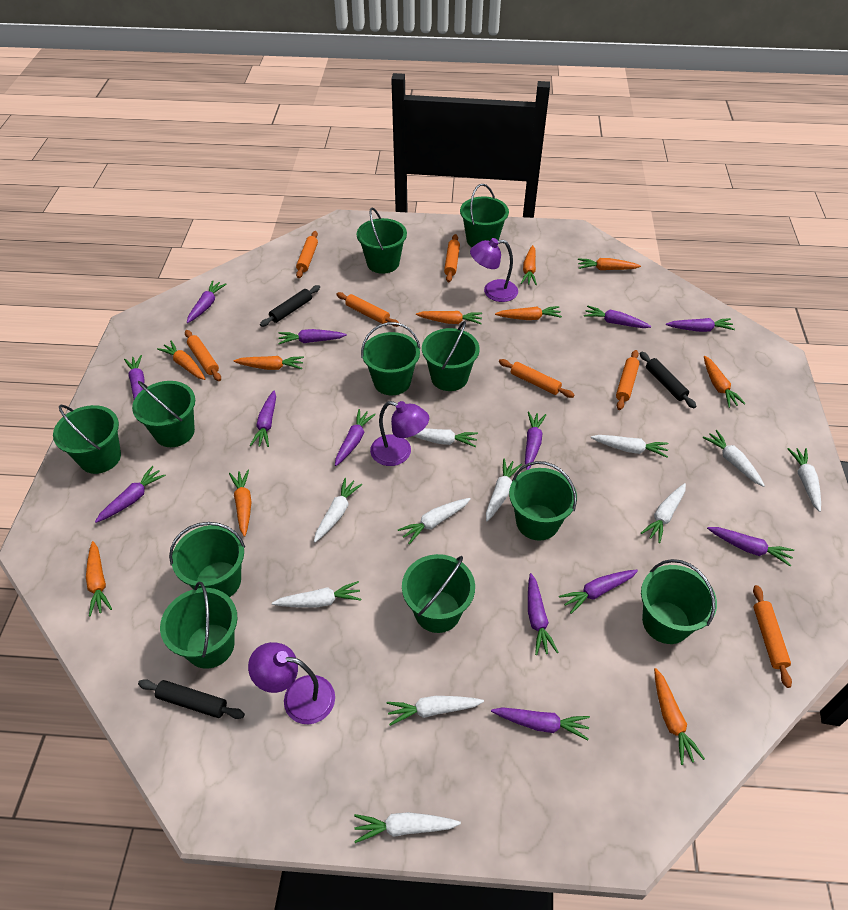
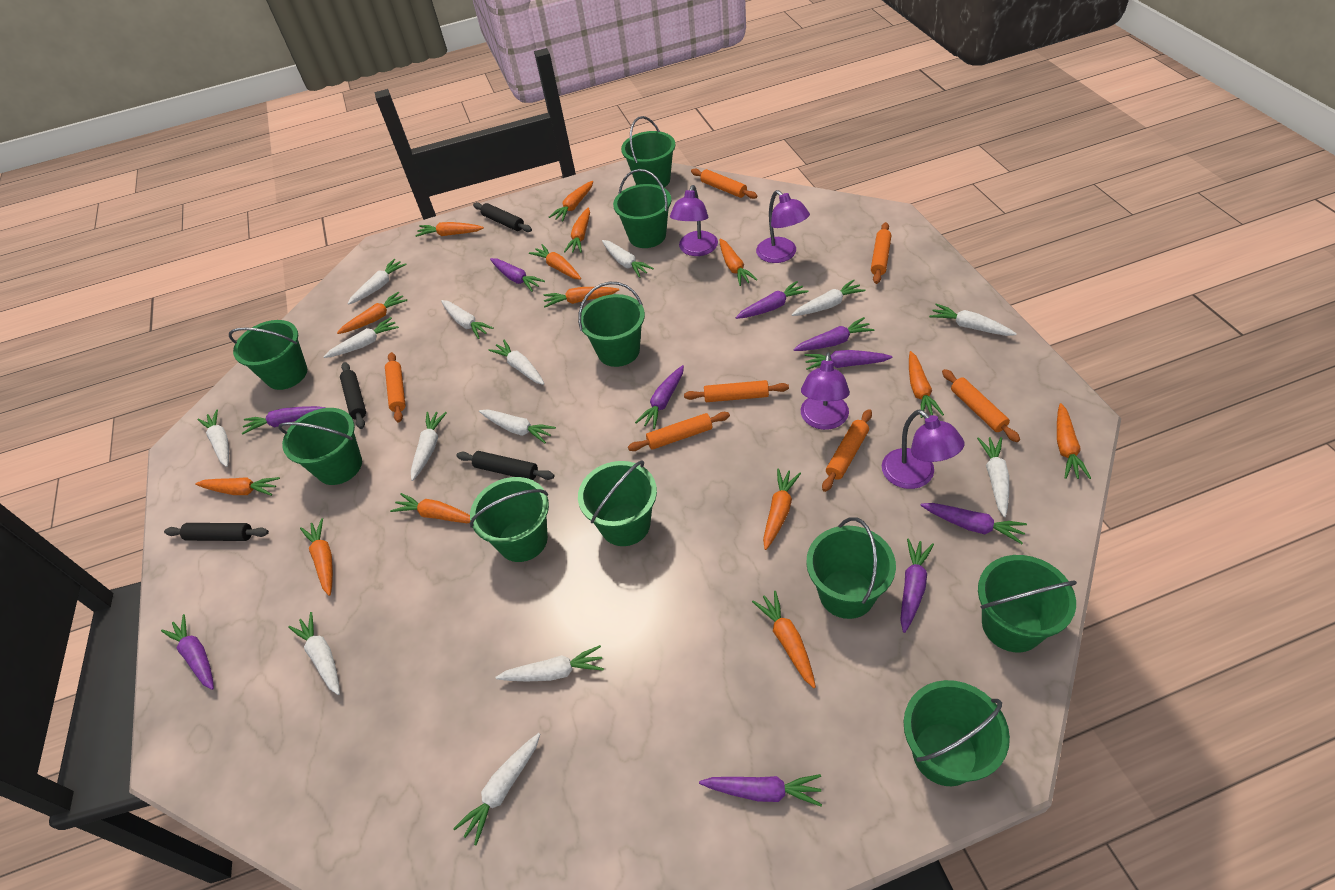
black rolling pin: 3 -> 4
green bucket: 11 -> 10
orange carrot: 10 -> 14
purple carrot: 13 -> 10
purple lamp: 3 -> 4
white carrot: 11 -> 14

